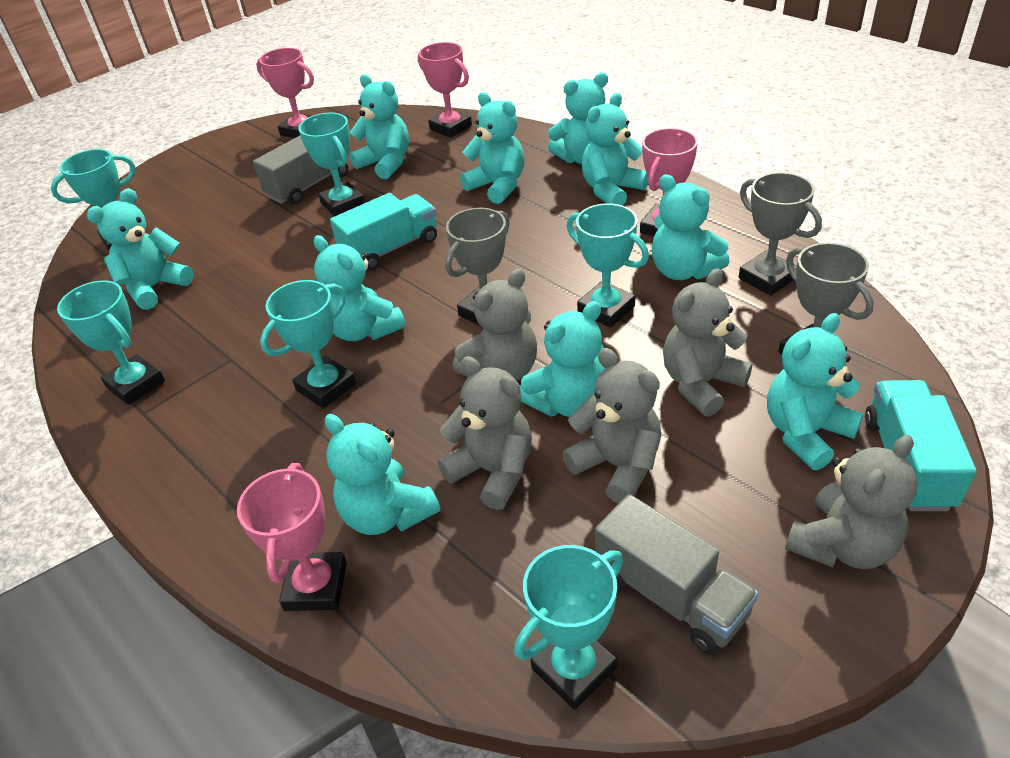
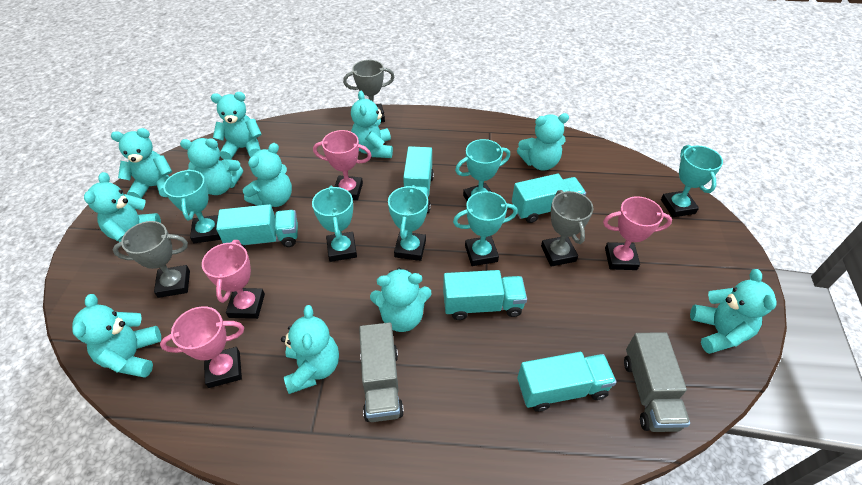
grey teddy bear: 5 -> 0
turquoise teddy bear: 10 -> 11
turquoise truck: 2 -> 5

